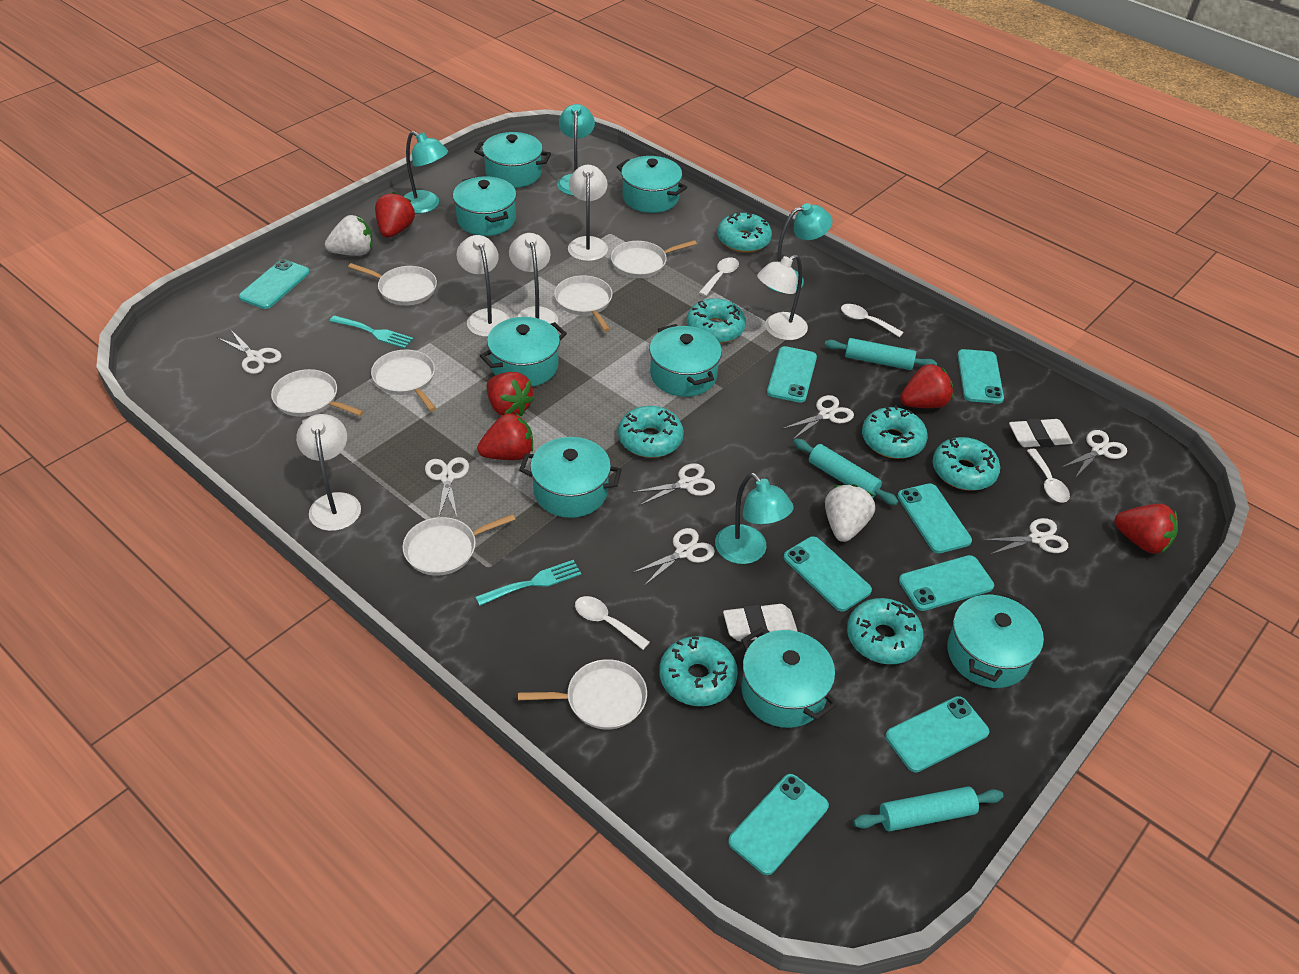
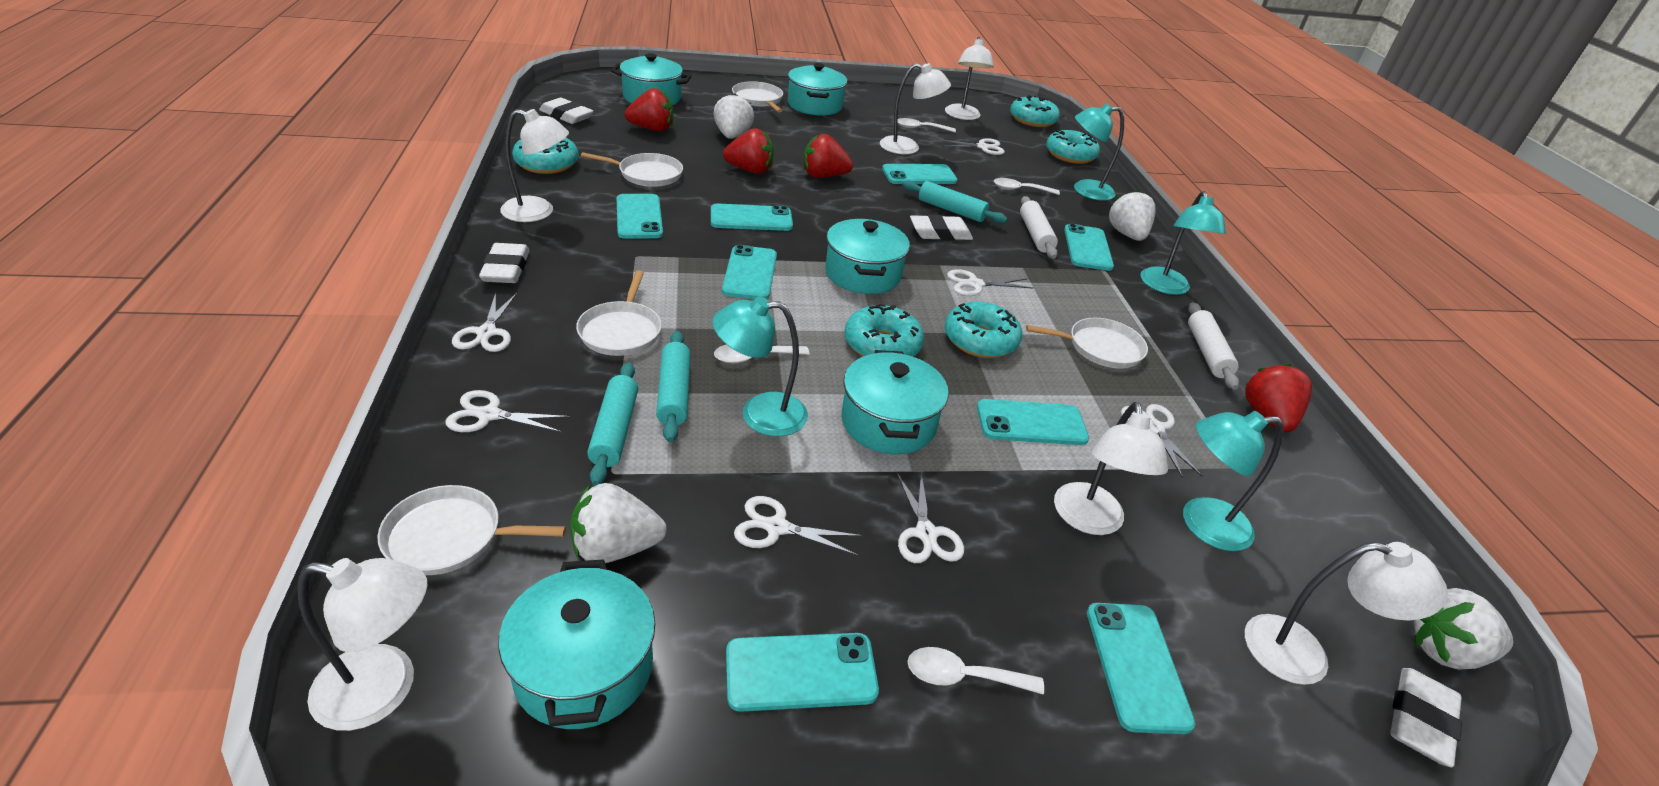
red strawberry: 5 -> 4
turquoise donut: 7 -> 5
turquoise fork: 2 -> 0
turquoise pot: 8 -> 5
white eraser: 2 -> 4
white lamp: 5 -> 6
white pan: 7 -> 5
white rolling pin: 0 -> 2
white strawberry: 2 -> 4

